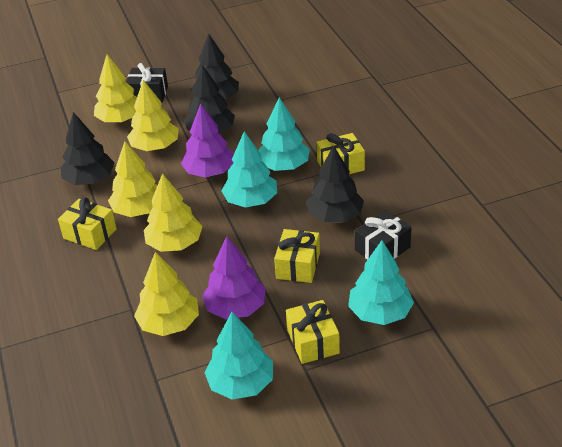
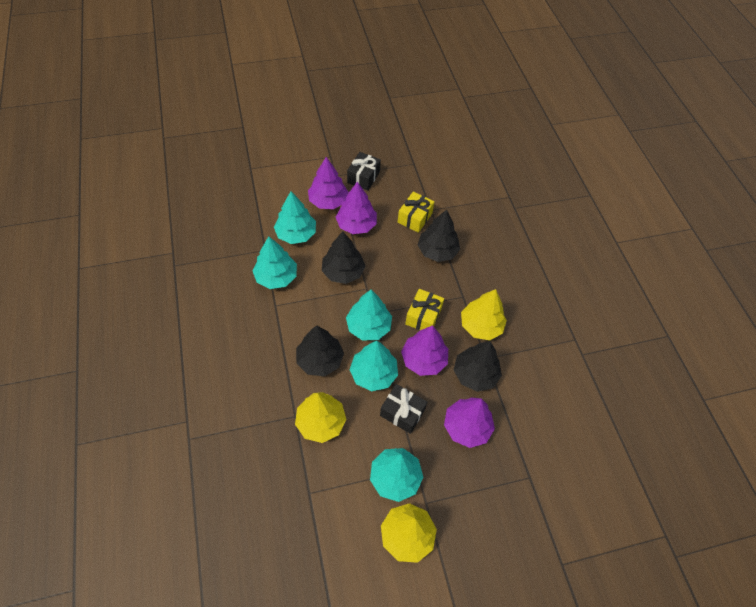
purple tree: 2 -> 4
turquoise tree: 4 -> 5
yellow gift: 4 -> 2
yellow tree: 5 -> 3

